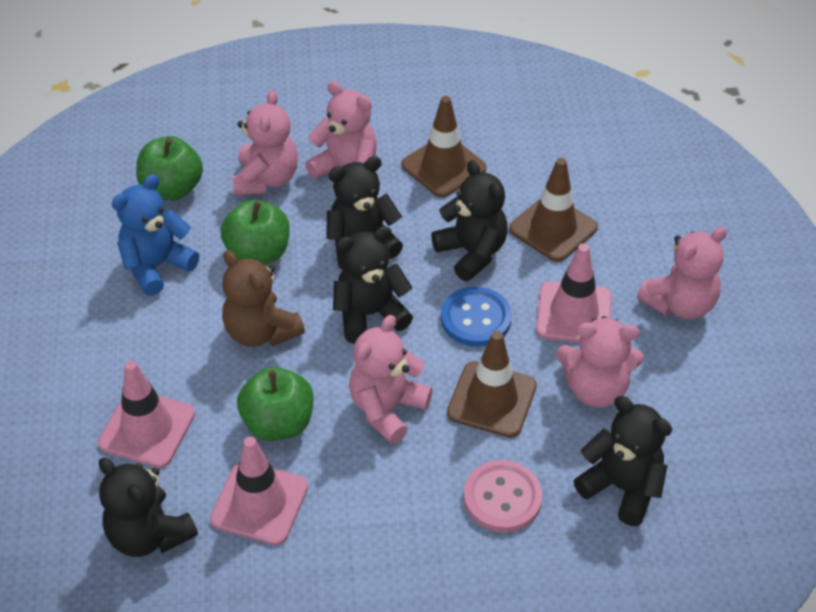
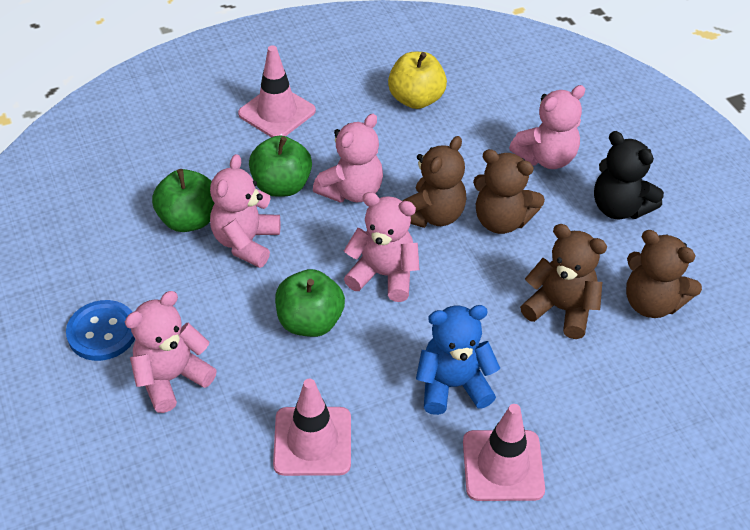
black teddy bear: 5 -> 1
brown teddy bear: 1 -> 4
brown traffic cone: 3 -> 0
pink button: 1 -> 0
yellow apple: 0 -> 1

